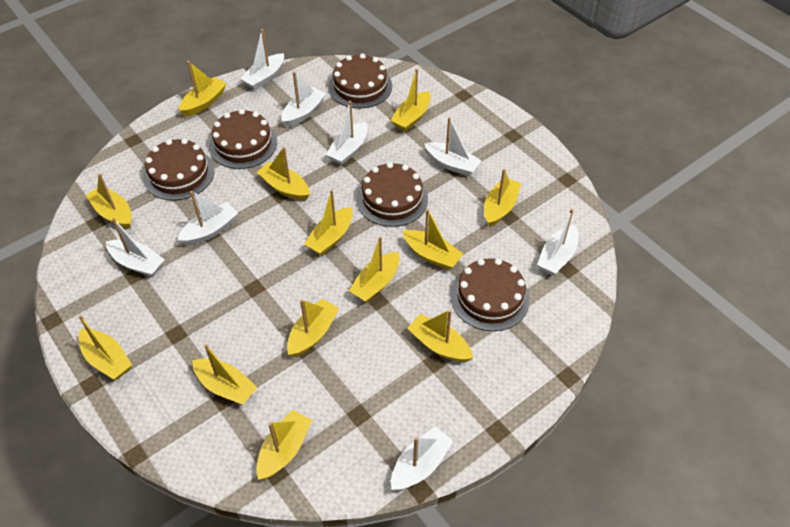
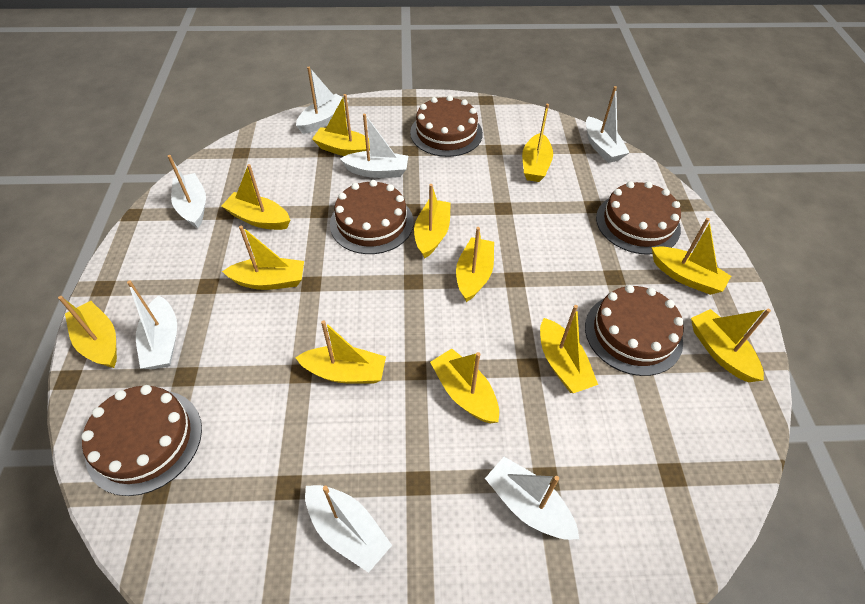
white boat: 8 -> 7
yellow boat: 13 -> 12

